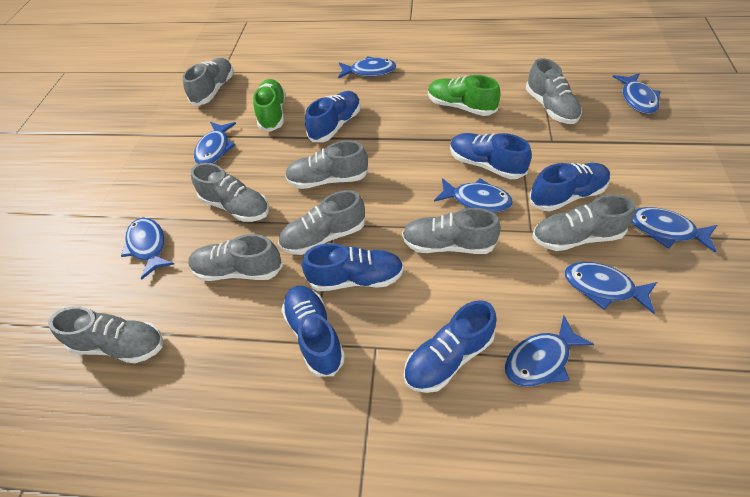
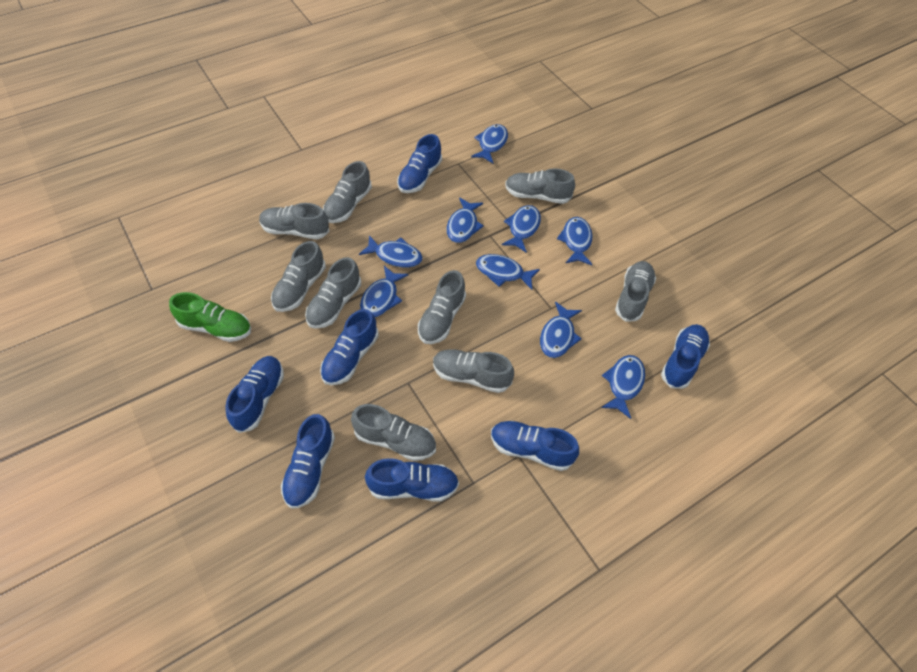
blue fish: 8 -> 9
blue shoe: 6 -> 7
green shoe: 2 -> 1

